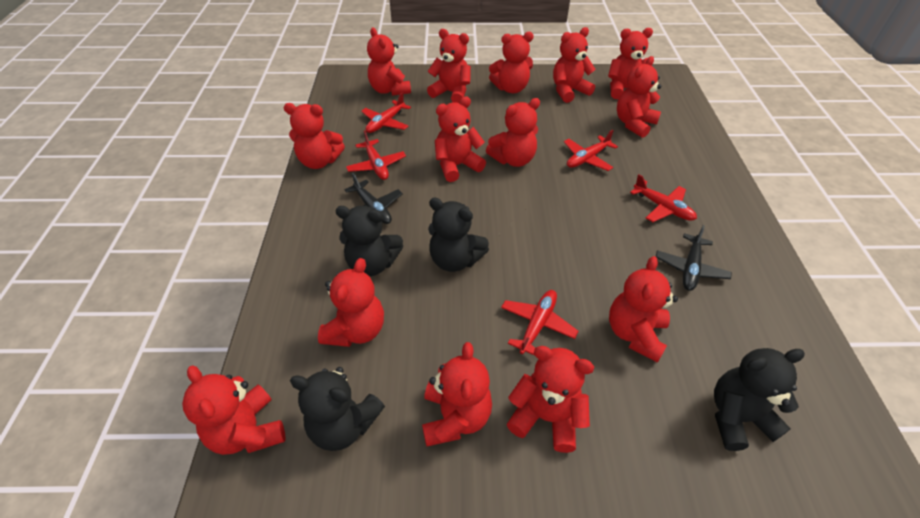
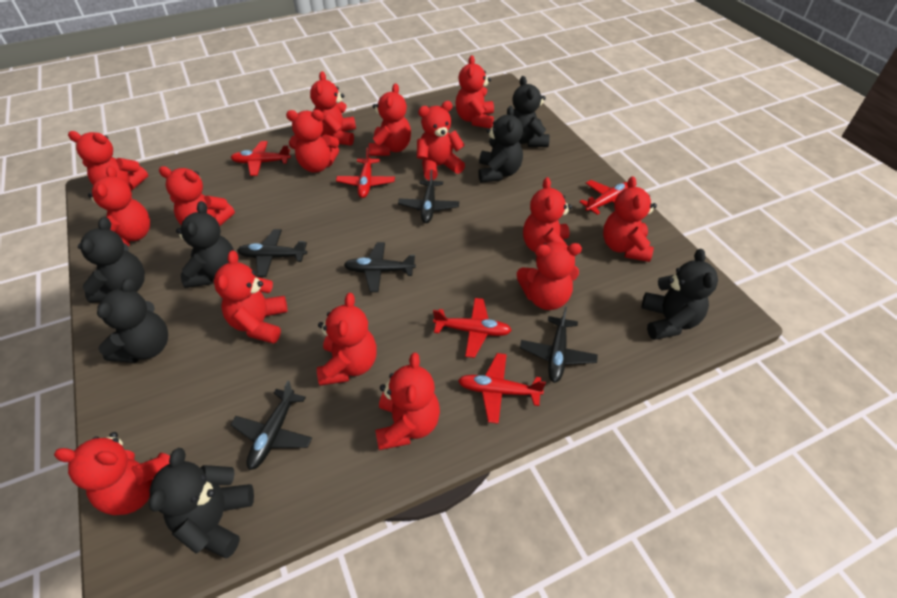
black plane: 2 -> 5
black teddy bear: 4 -> 7
red teddy bear: 14 -> 15

